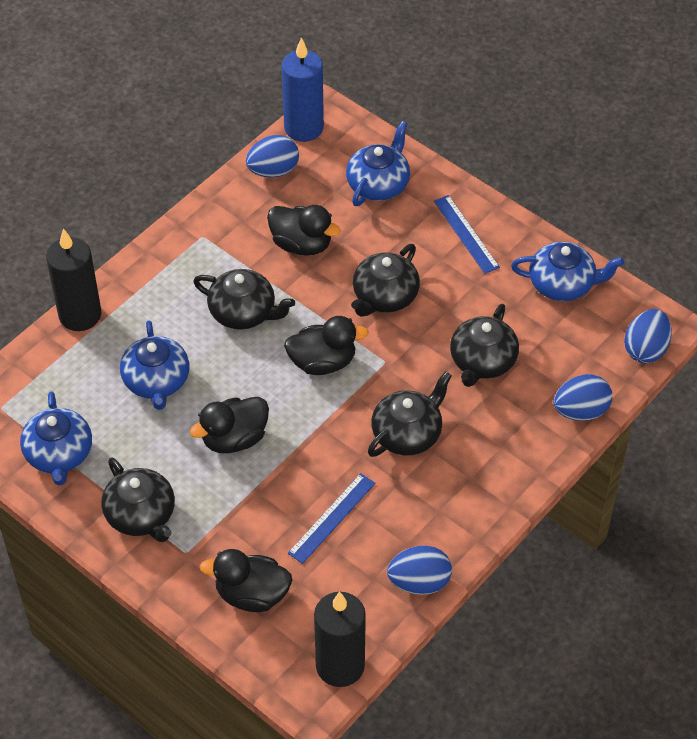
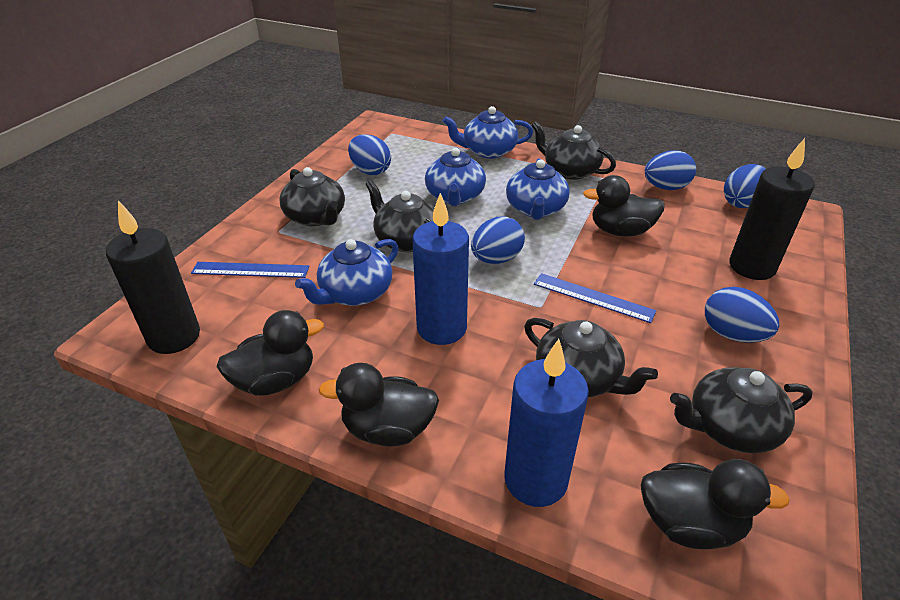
blue candle: 1 -> 2
blue egg: 4 -> 5

